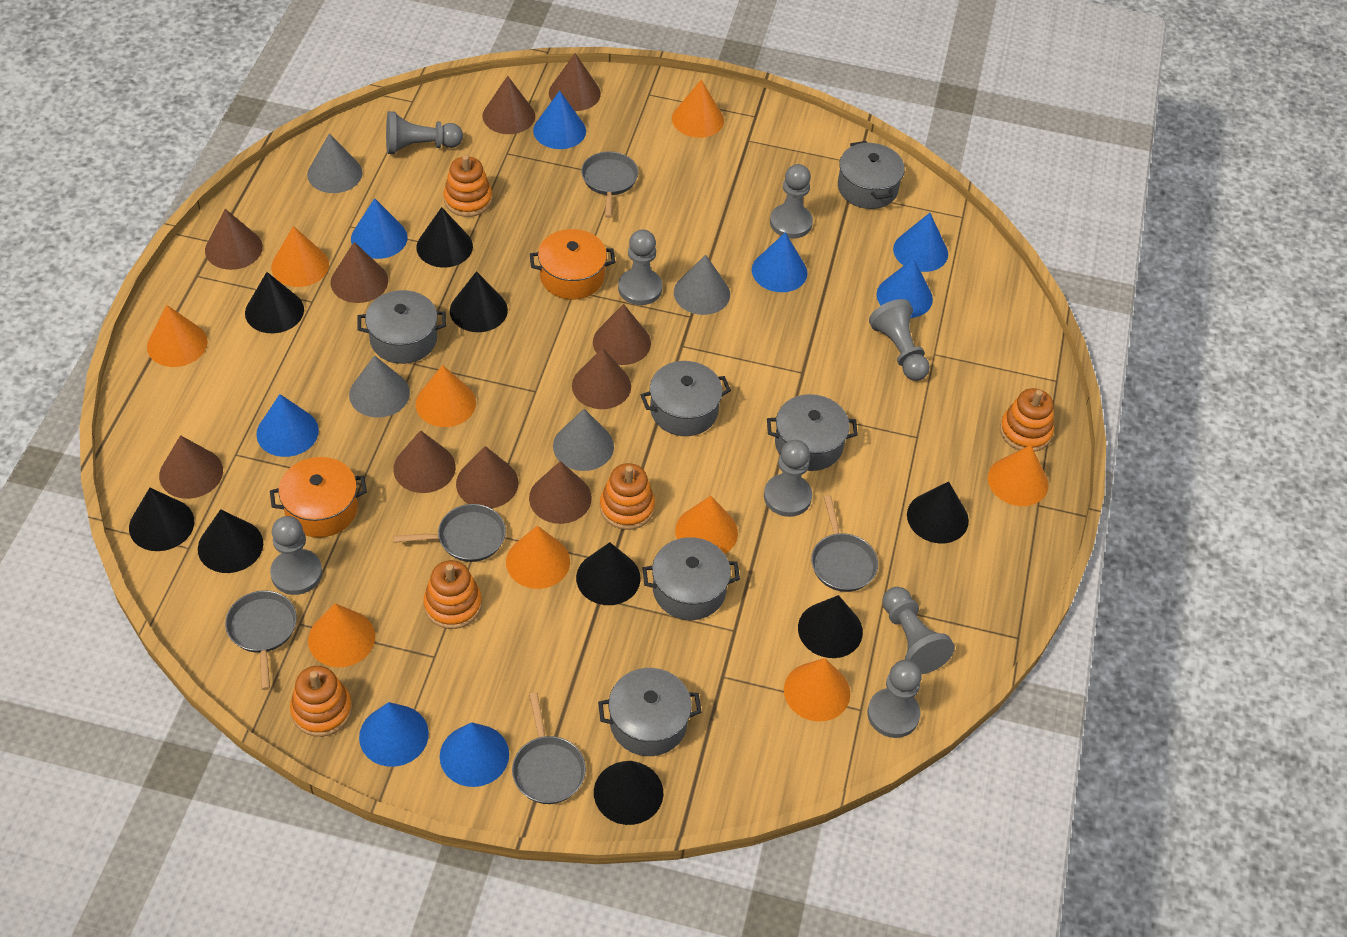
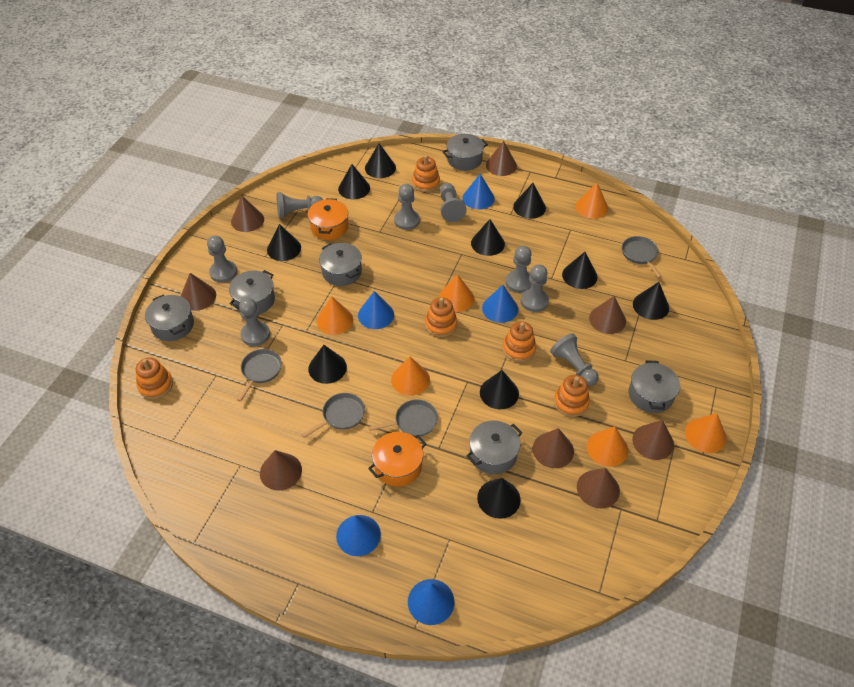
black cone: 9 -> 10
blue cone: 8 -> 5
brown cone: 10 -> 8
grey cone: 4 -> 0
grey pan: 5 -> 4
orange cone: 9 -> 6

